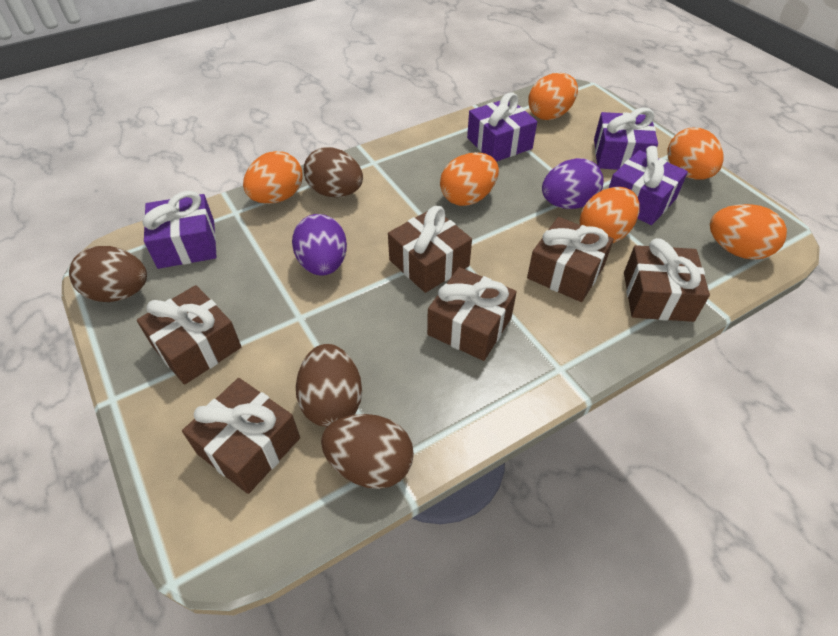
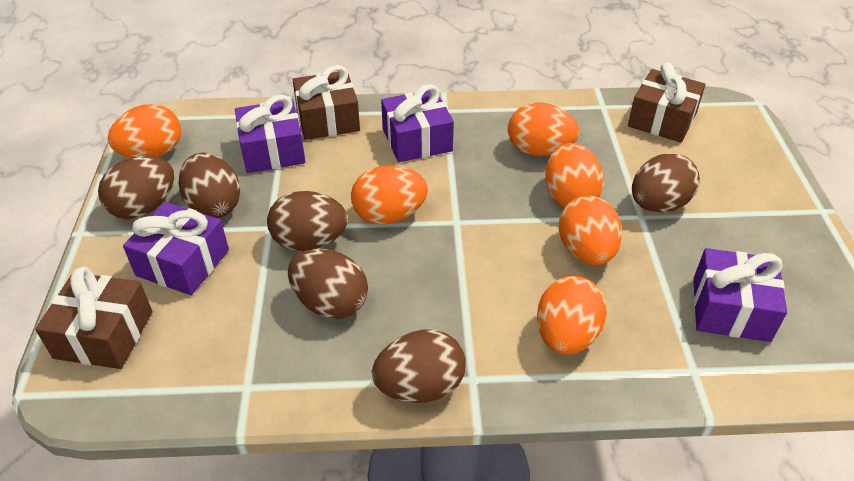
brown egg: 4 -> 6
brown gift: 6 -> 3
purple egg: 2 -> 0

